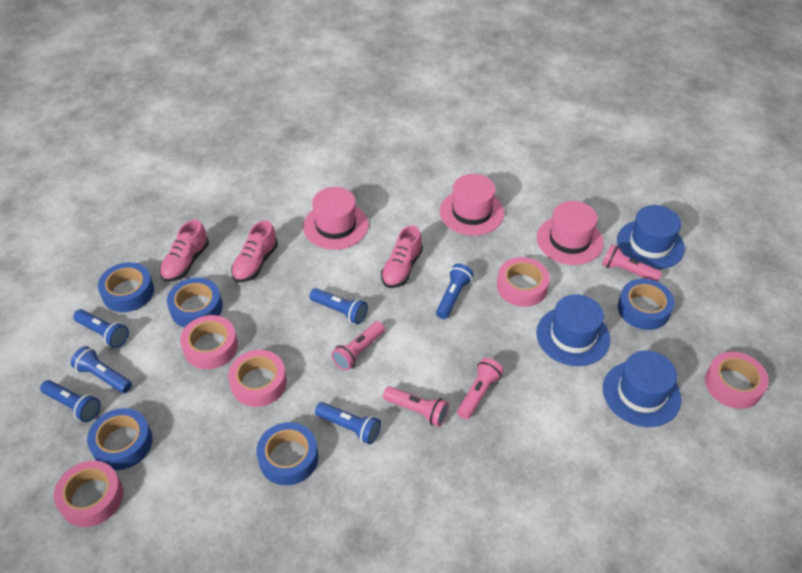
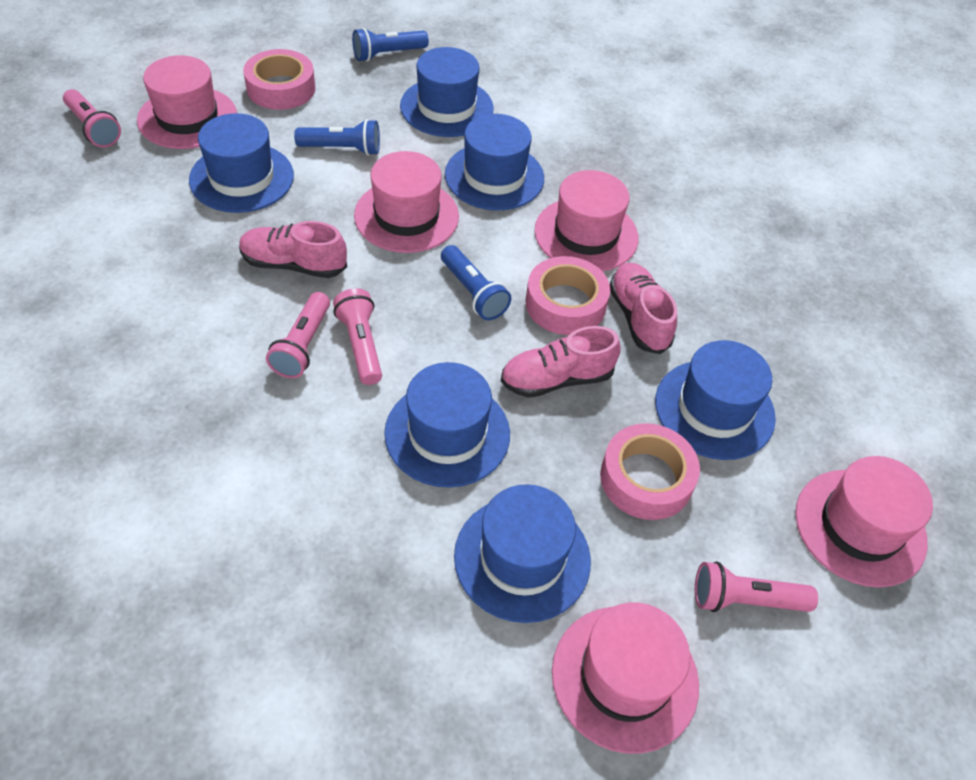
blue flashlight: 6 -> 3
blue hat: 3 -> 6
blue tape: 5 -> 0
pink hat: 3 -> 5
pink tape: 5 -> 3

